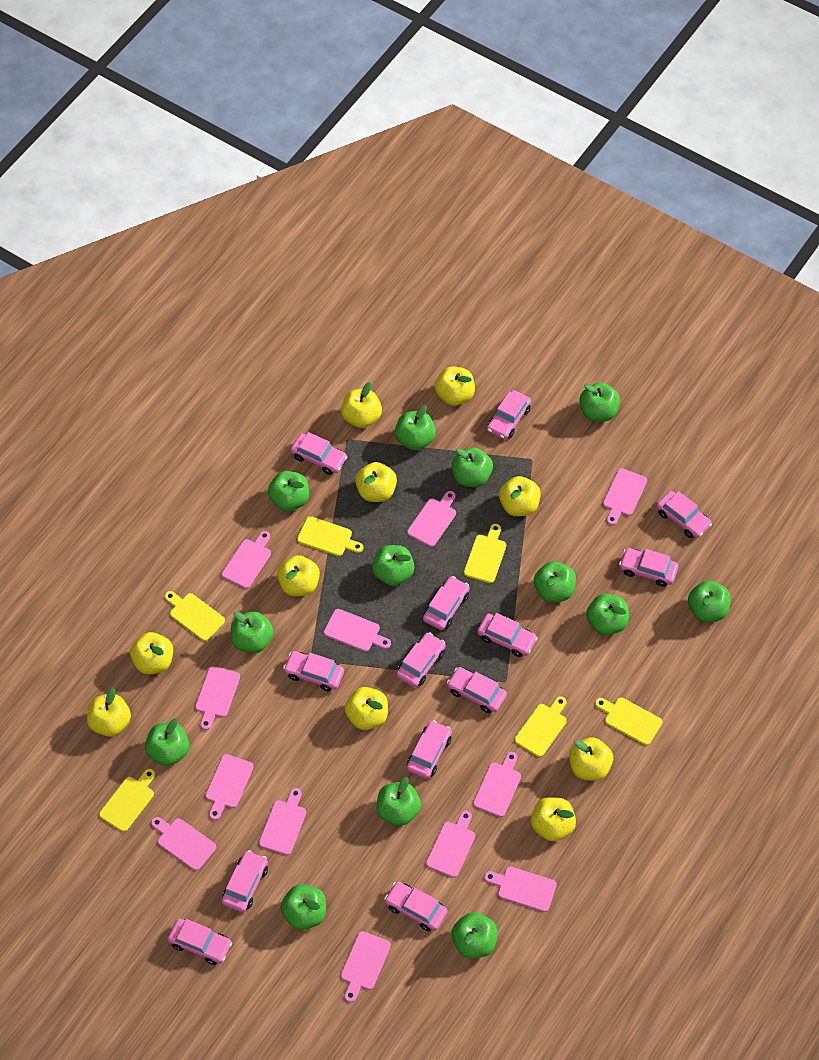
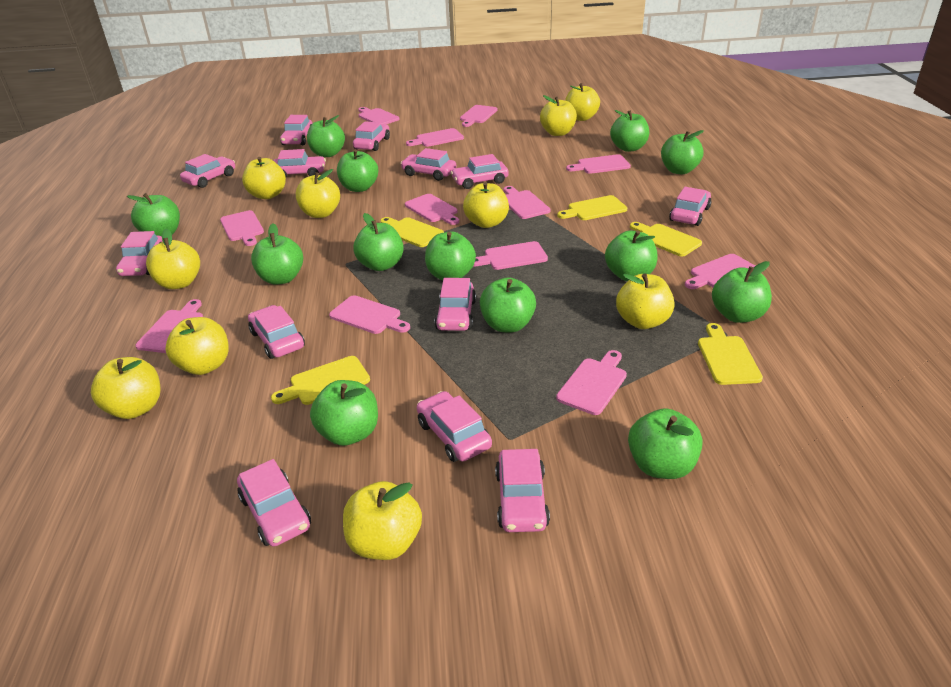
yellow cutting board: 6 -> 5

